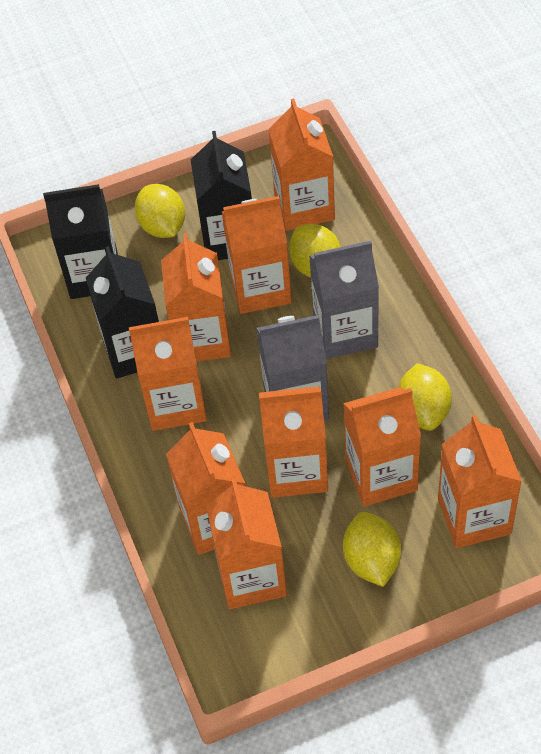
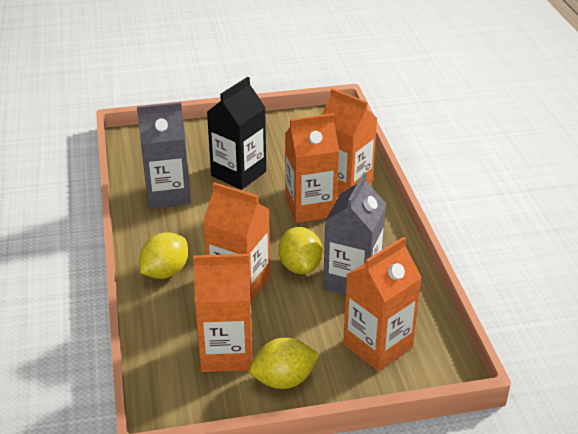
black carton: 3 -> 1
orange carton: 9 -> 5
yellow lemon: 4 -> 3

